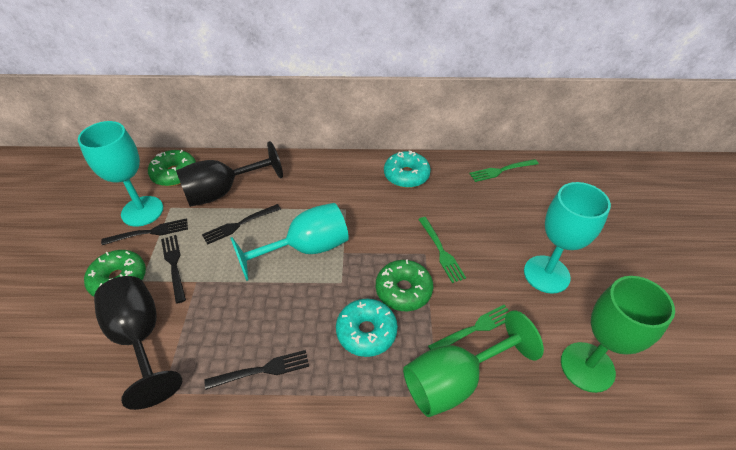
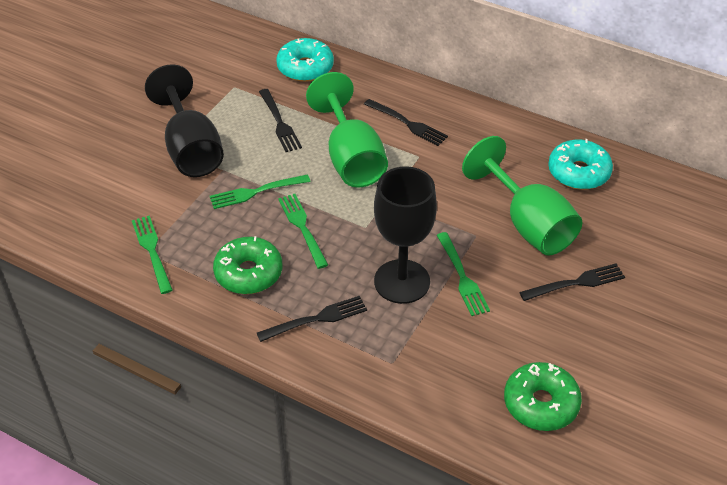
green donut: 3 -> 2
green fork: 3 -> 4
turquoise goblet: 3 -> 0

